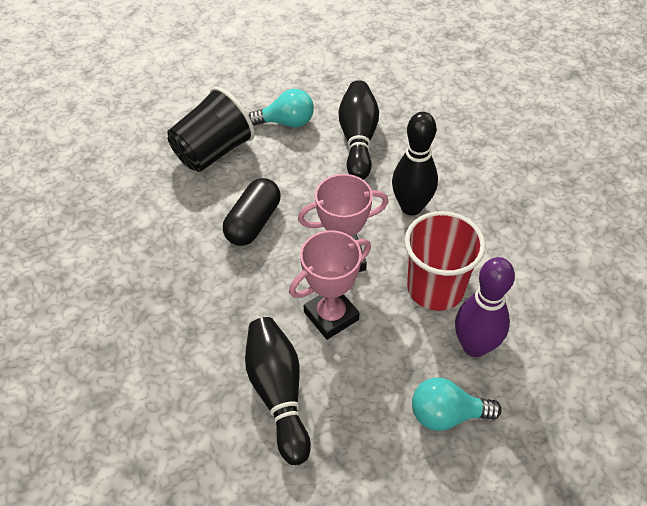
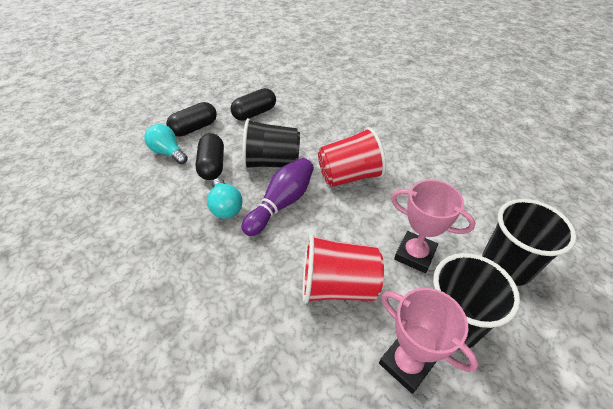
black bowling pin: 3 -> 0
black capsule: 1 -> 3
black cup: 1 -> 3
red cup: 1 -> 2

